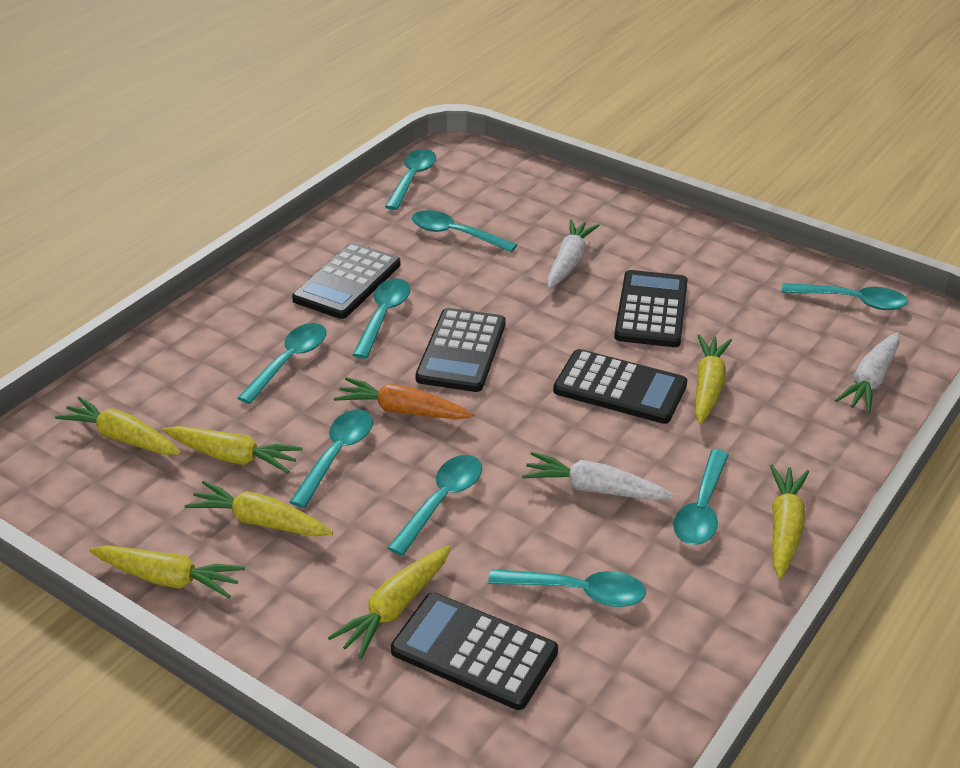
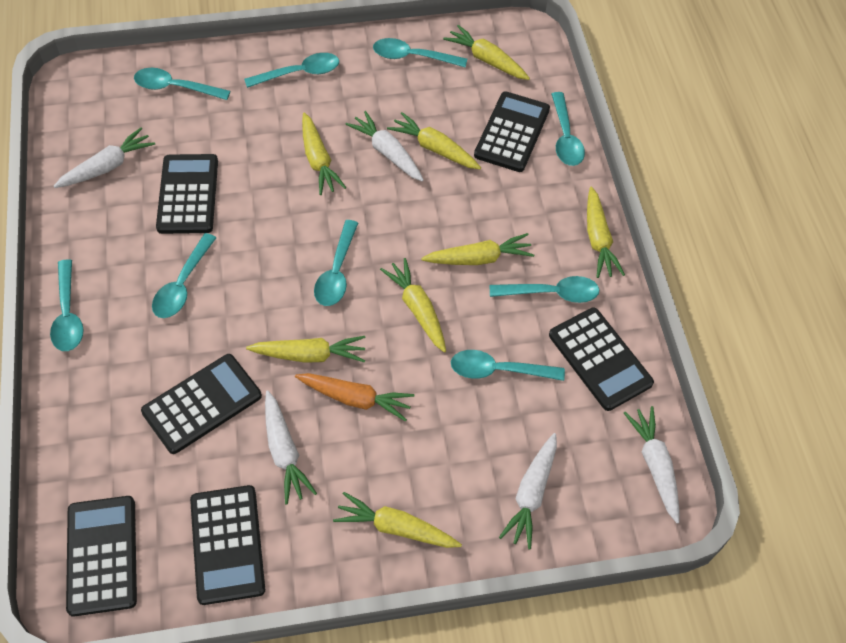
black calculator: 5 -> 6
white carrot: 3 -> 5
yellow carrot: 7 -> 8

